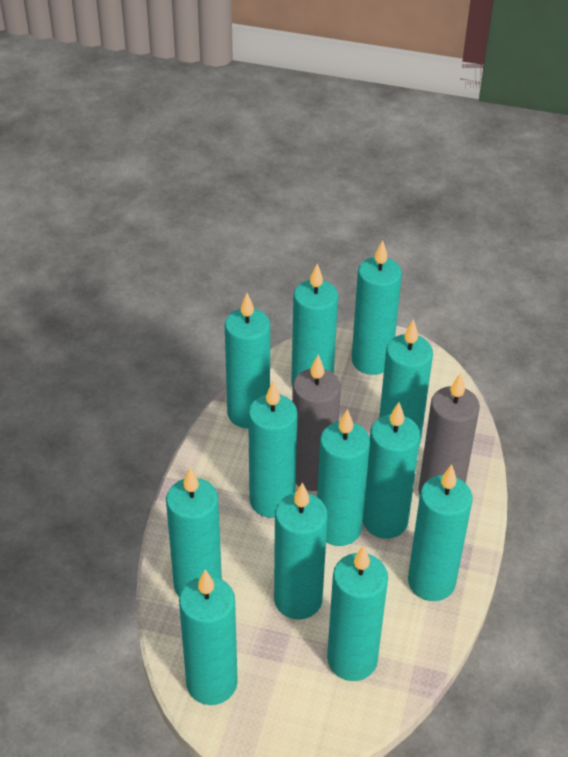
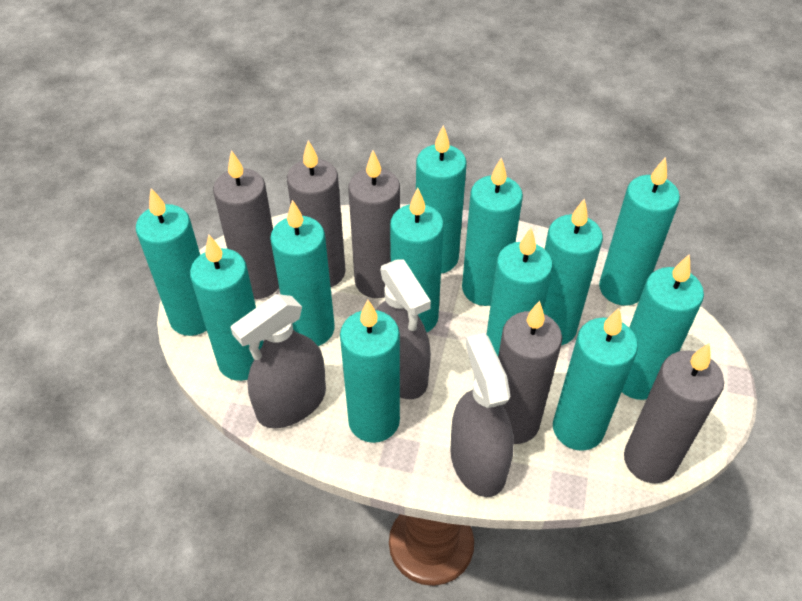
grey candle: 2 -> 5
grey spray bottle: 0 -> 3

